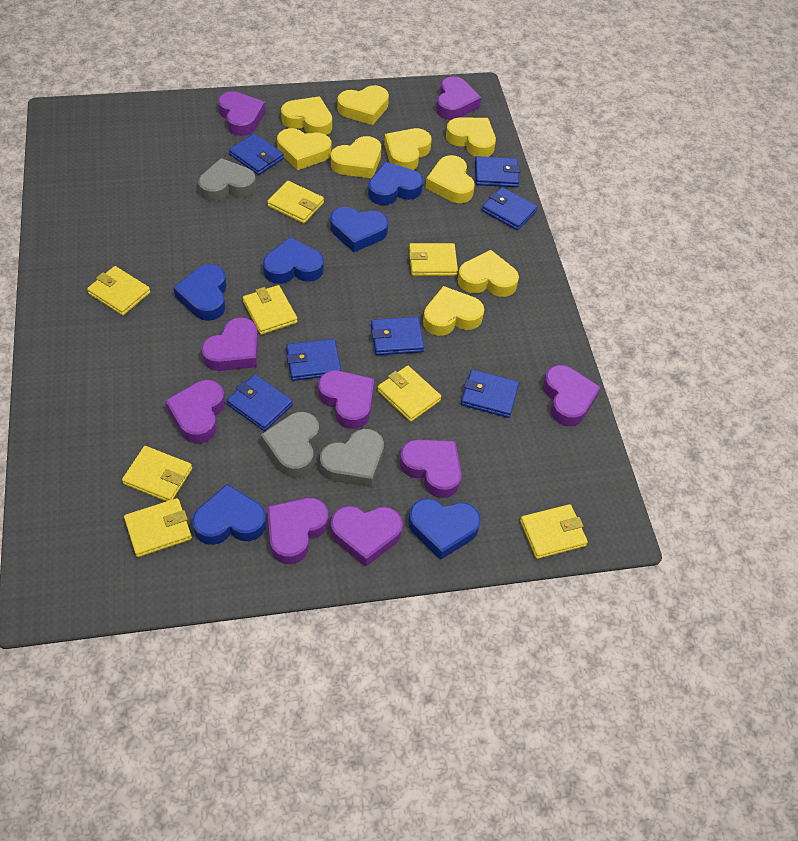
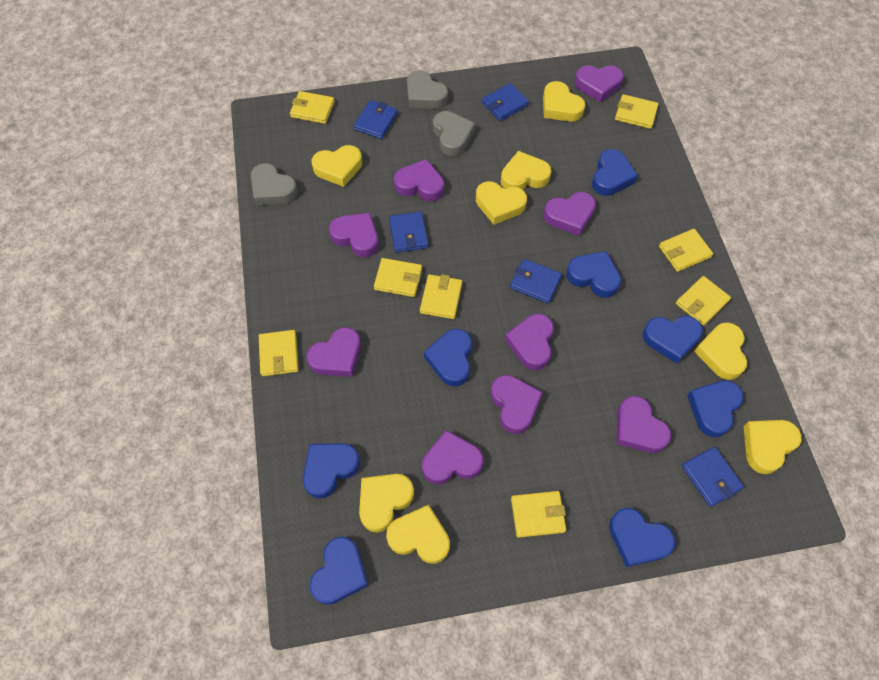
blue heart: 6 -> 8
blue wallet: 7 -> 5
yellow heart: 9 -> 8

